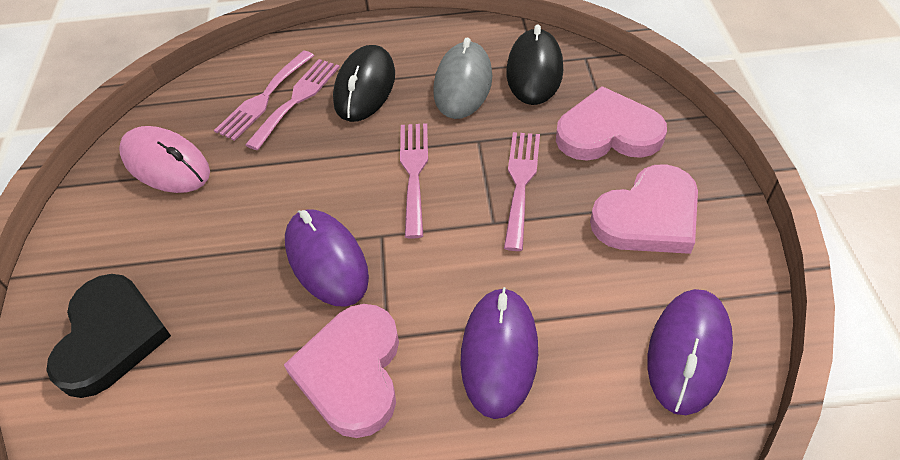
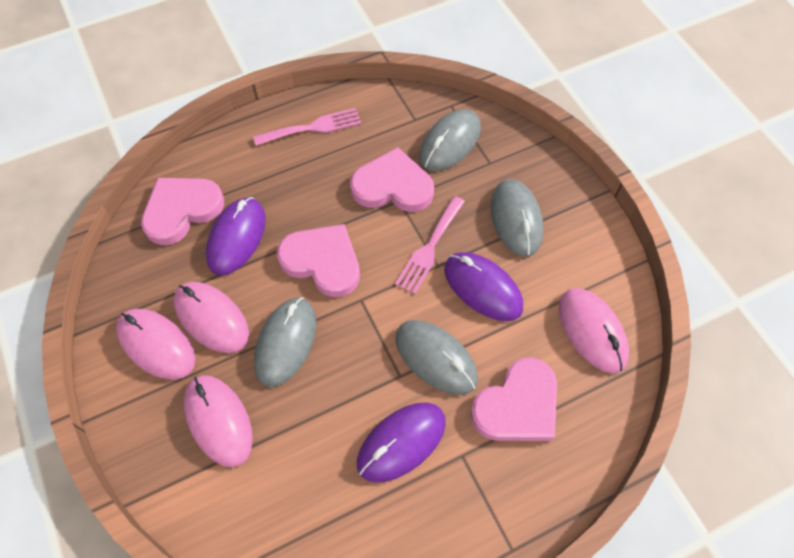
black heart: 1 -> 0
black mouse: 2 -> 0
grey mouse: 1 -> 4
pink fork: 4 -> 2
pink heart: 3 -> 4
pink mouse: 1 -> 4

